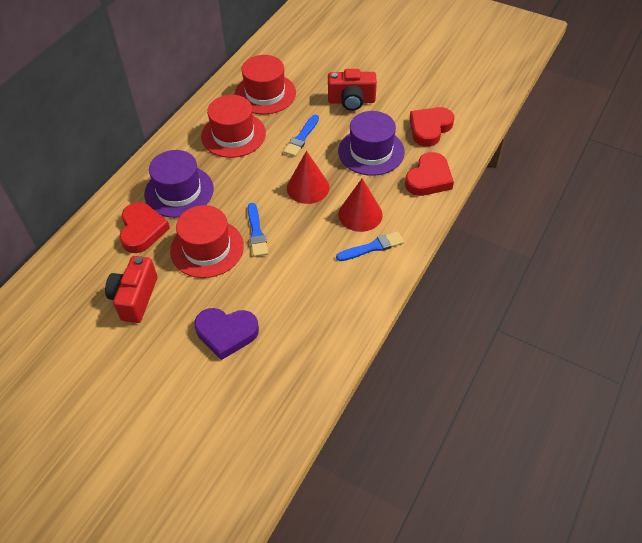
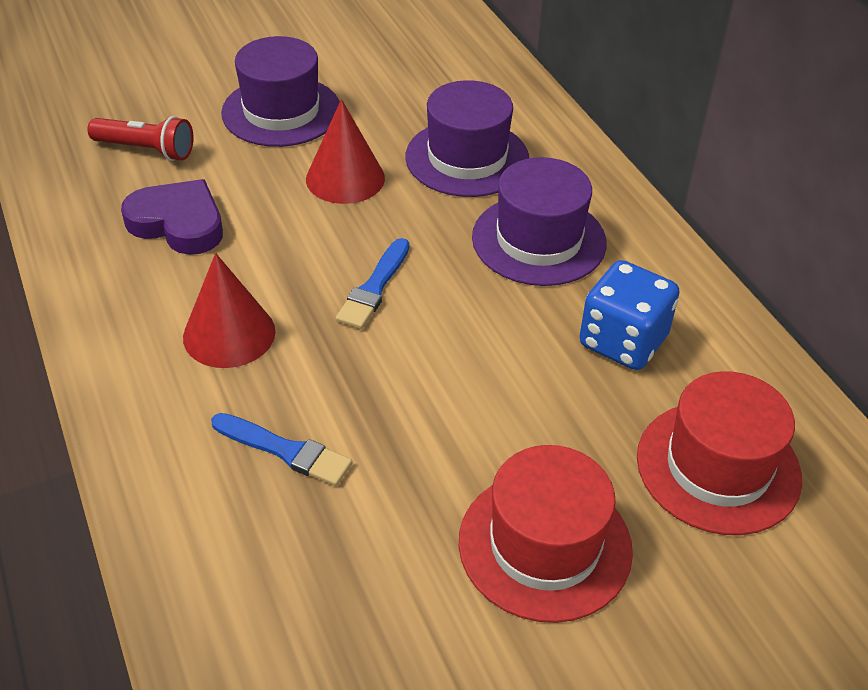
blue brush: 3 -> 2
blue dice: 0 -> 1
purple hat: 2 -> 3
red camera: 2 -> 0
red flashlight: 0 -> 1
red hat: 3 -> 2
red heart: 3 -> 0

